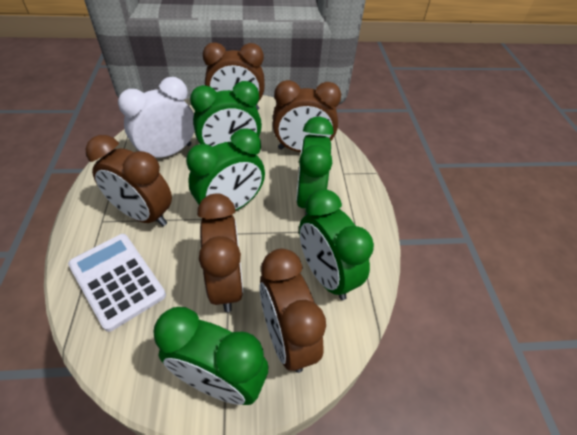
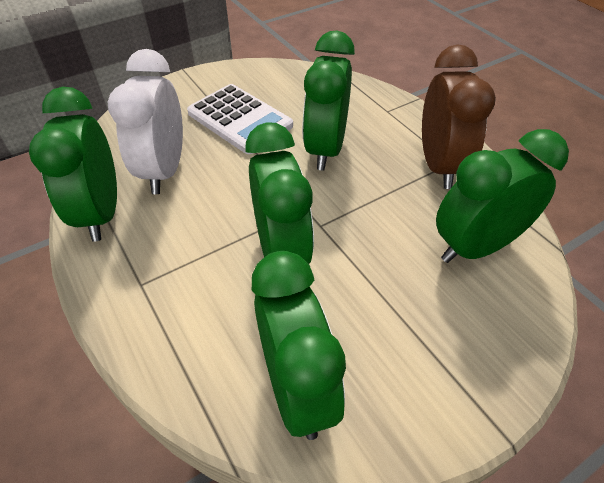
brown clock: 5 -> 1

